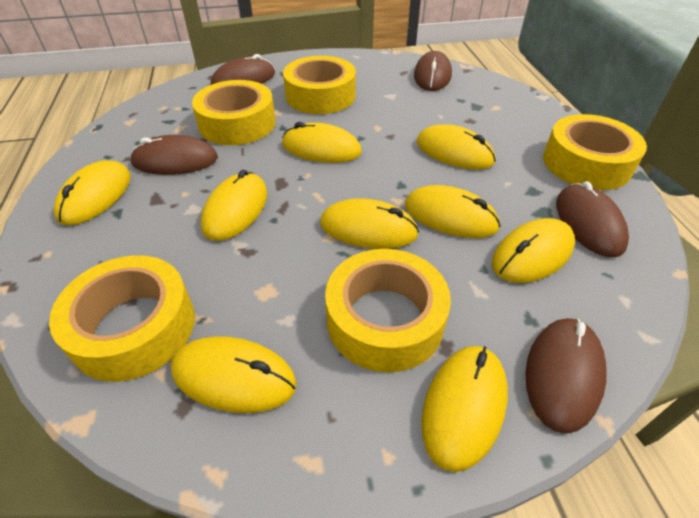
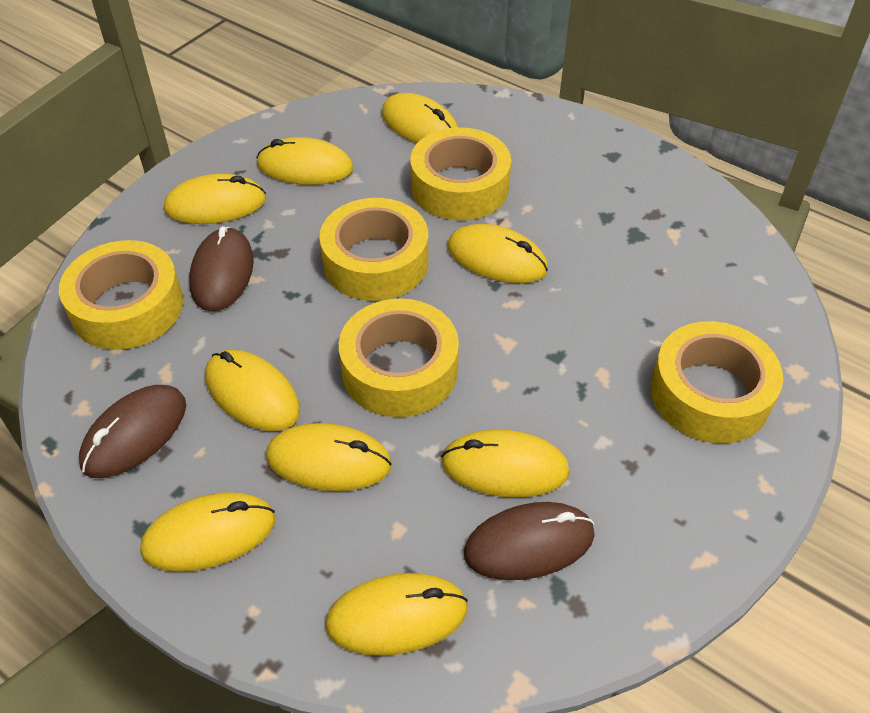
brown mouse: 5 -> 3

